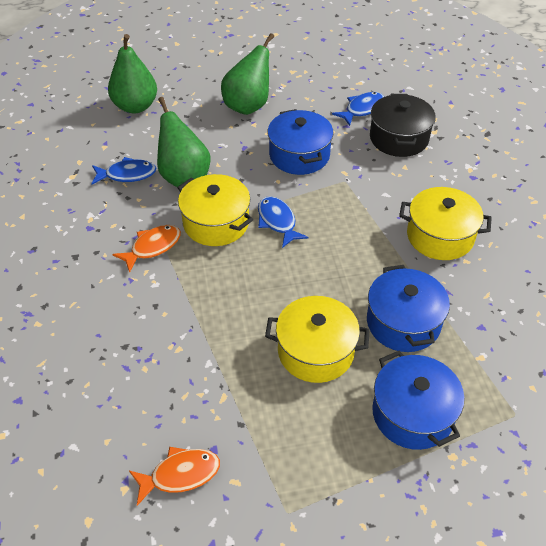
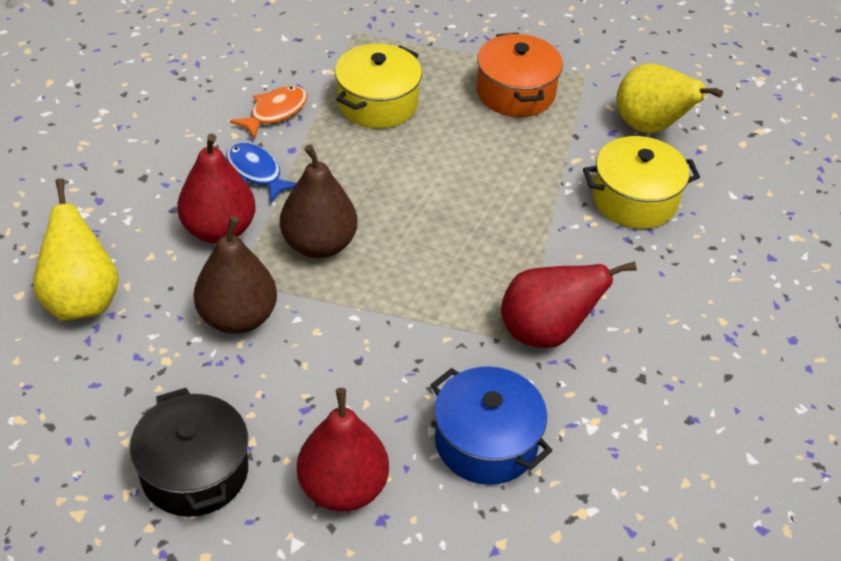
blue fish: 3 -> 1
blue pot: 3 -> 1
brown pear: 0 -> 2
green pear: 3 -> 0
orange fish: 2 -> 1
orange pot: 0 -> 1
red pear: 0 -> 3
yellow pear: 0 -> 2
yellow pot: 3 -> 2

